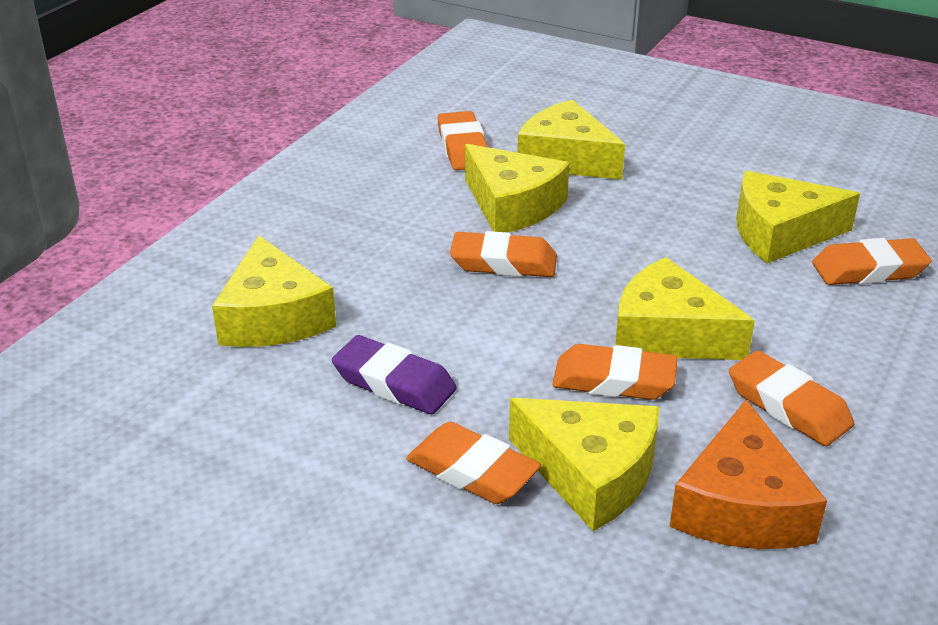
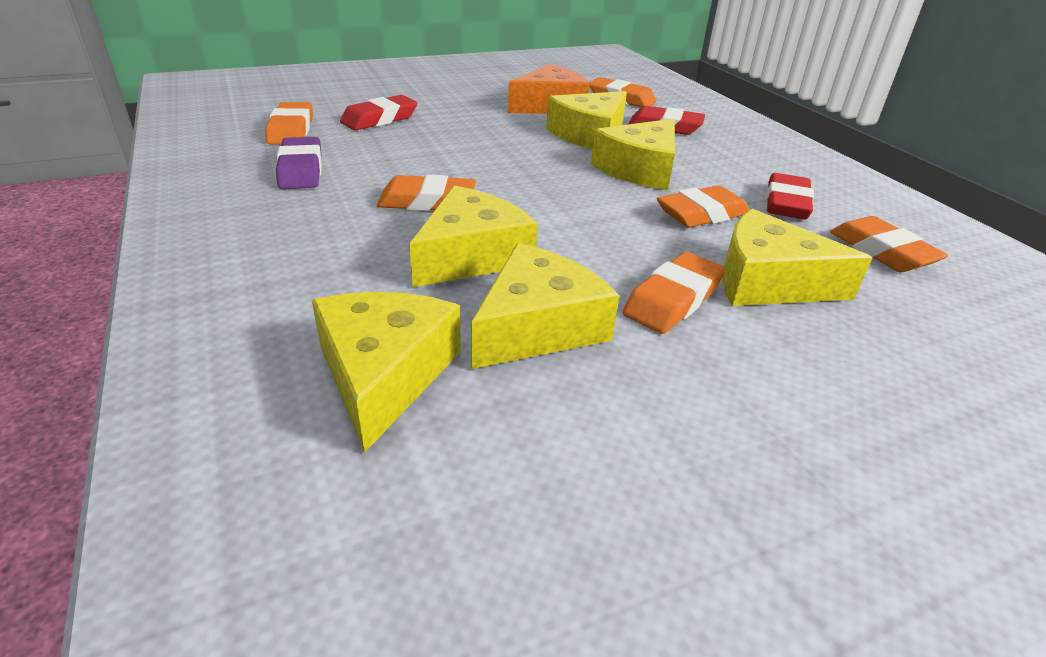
red eraser: 0 -> 3

